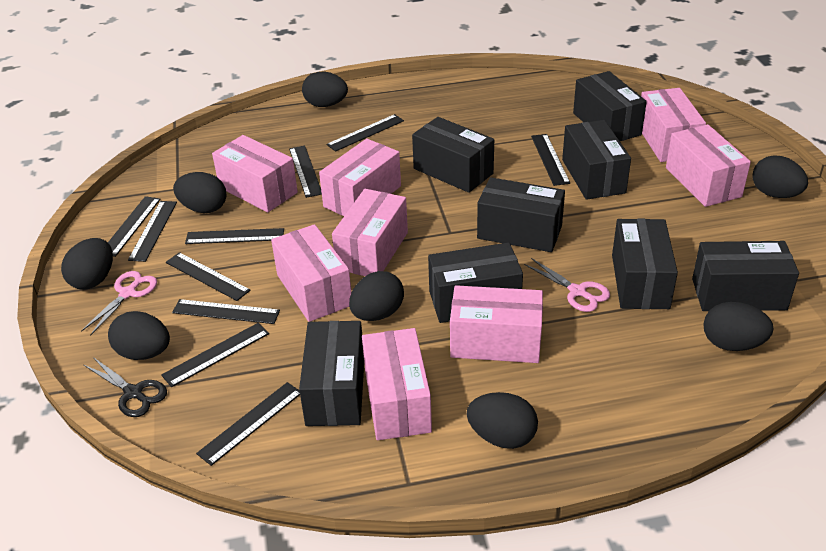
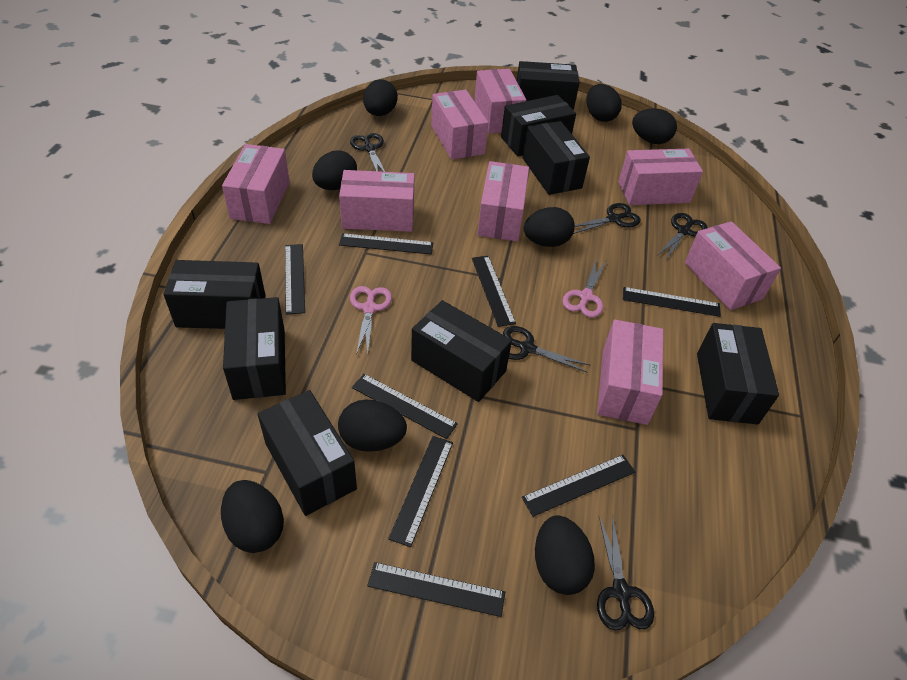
black ruler: 10 -> 8
black scissors: 1 -> 5

